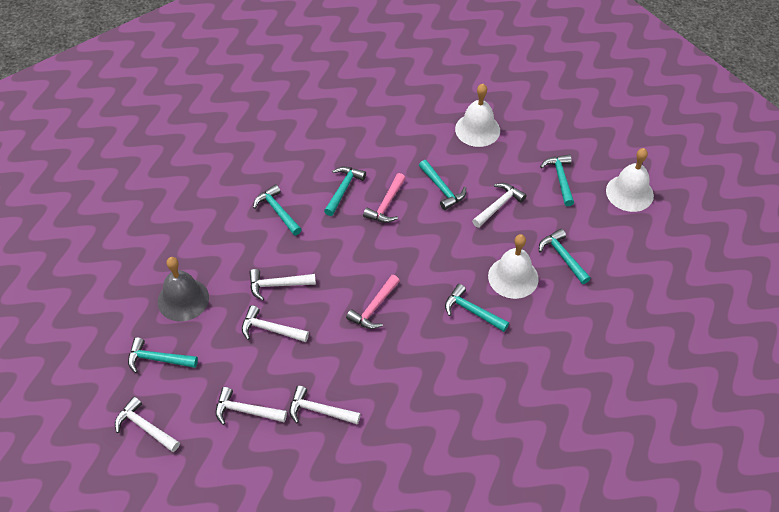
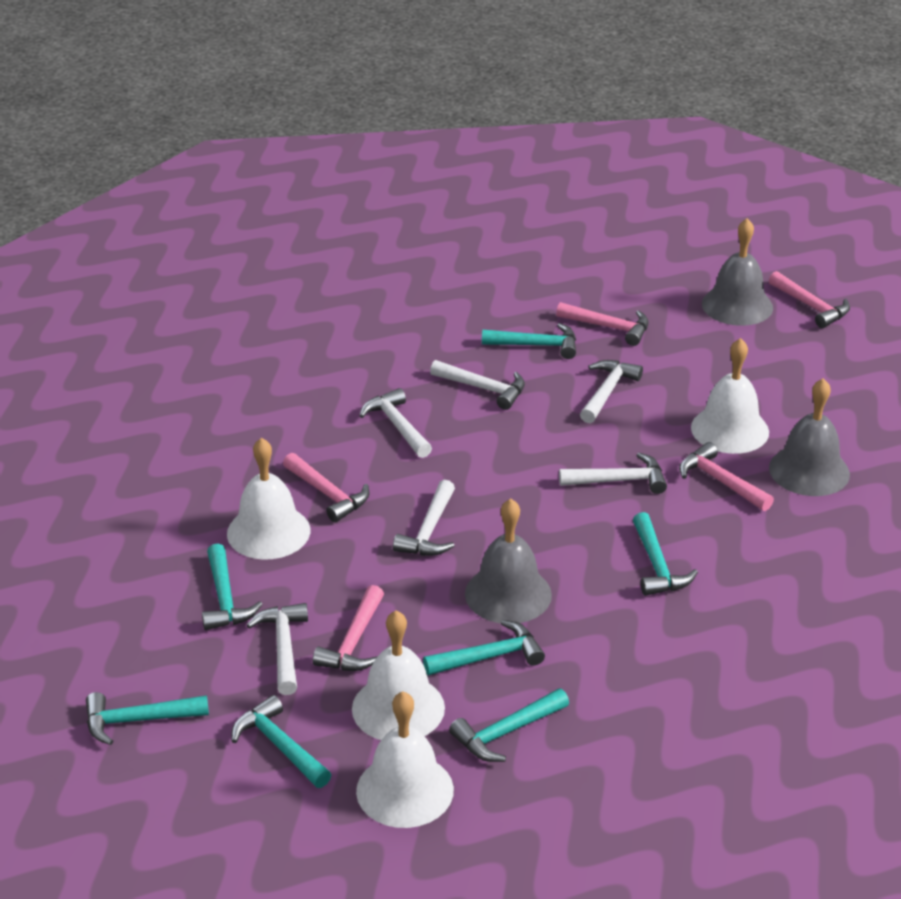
grey bell: 1 -> 3
pink hammer: 2 -> 5
white bell: 3 -> 4

